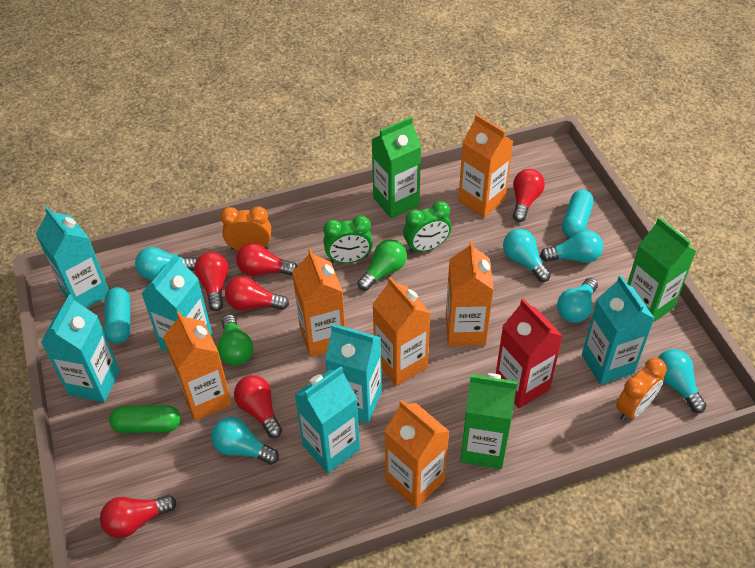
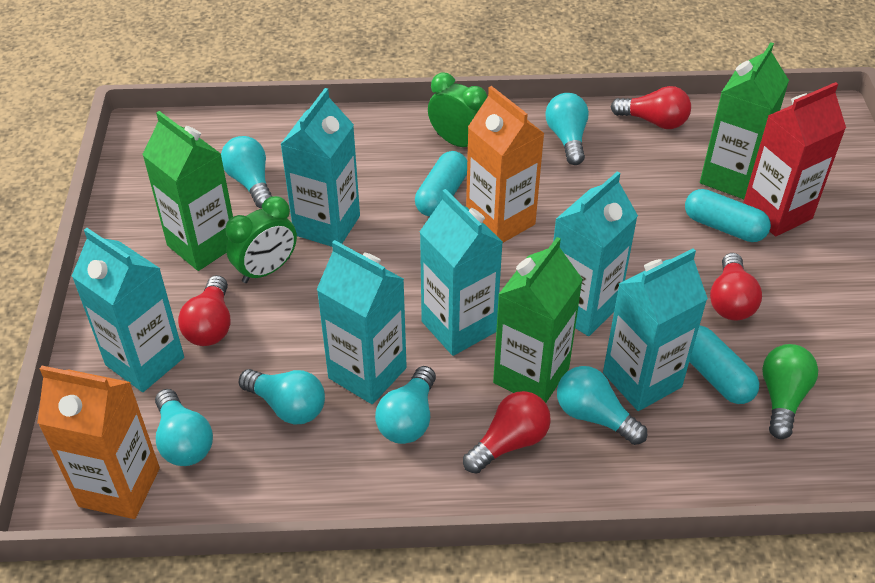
green capsule: 1 -> 0
green light bulb: 2 -> 1
orange carton: 6 -> 2
orange clock: 2 -> 0
red light bulb: 6 -> 4
turquoise capsule: 2 -> 3

